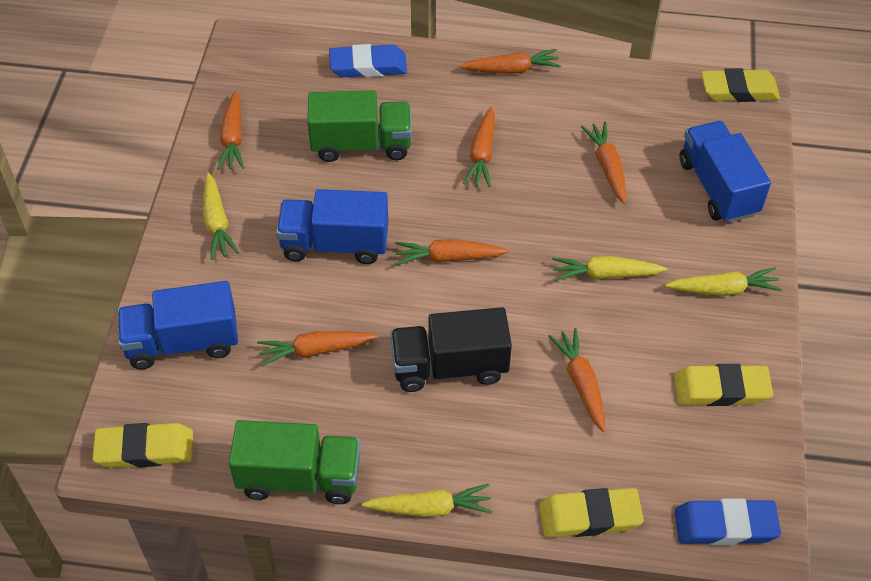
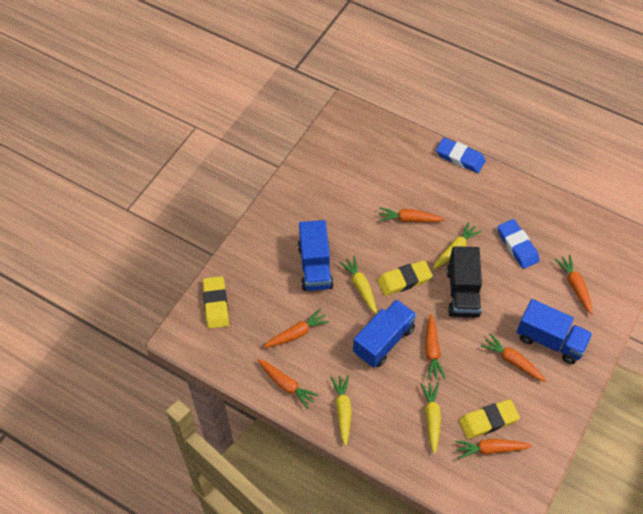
green truck: 2 -> 0
yellow eraser: 4 -> 3

